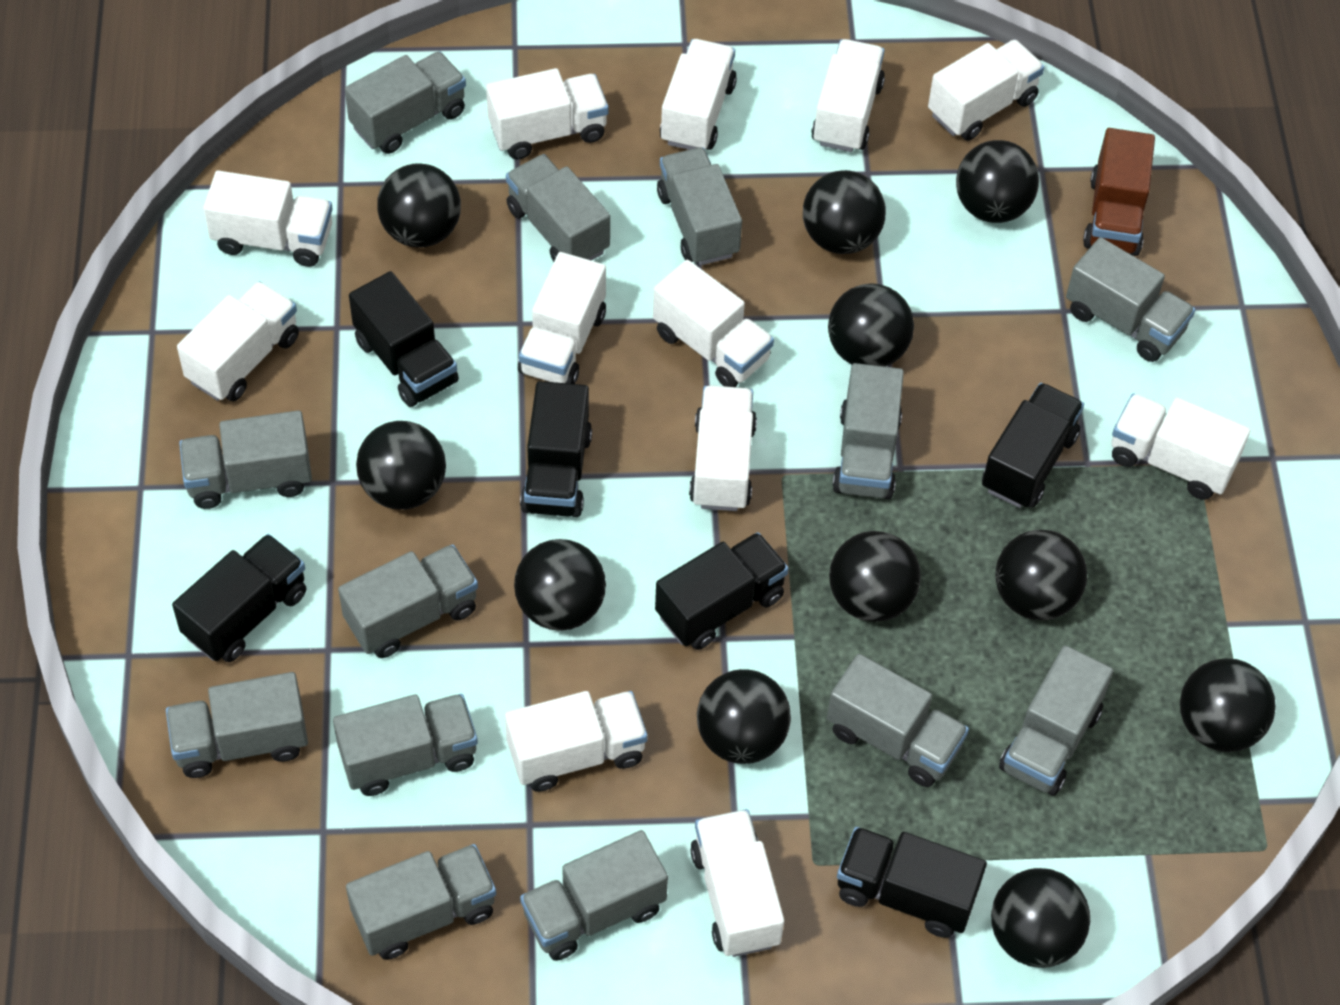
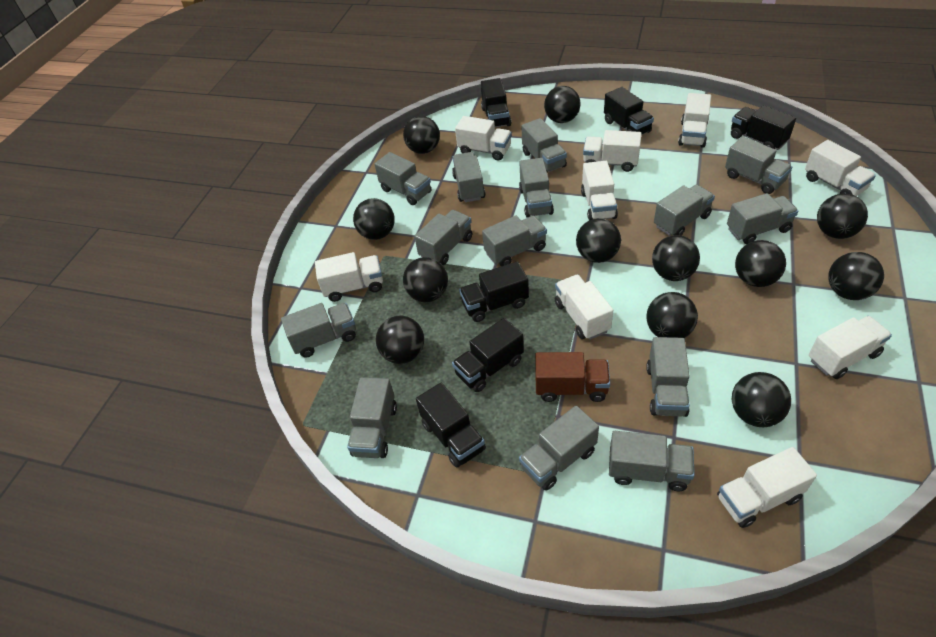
black ball: 11 -> 12
grey truck: 13 -> 14
white truck: 12 -> 9

